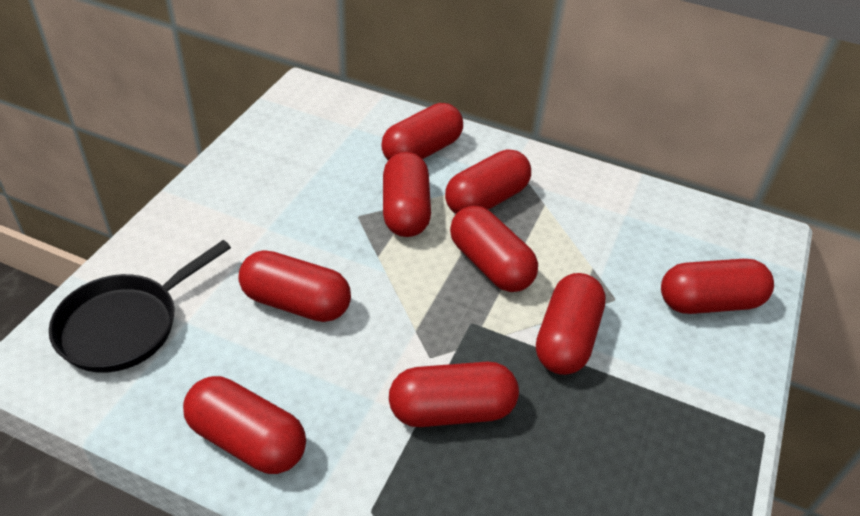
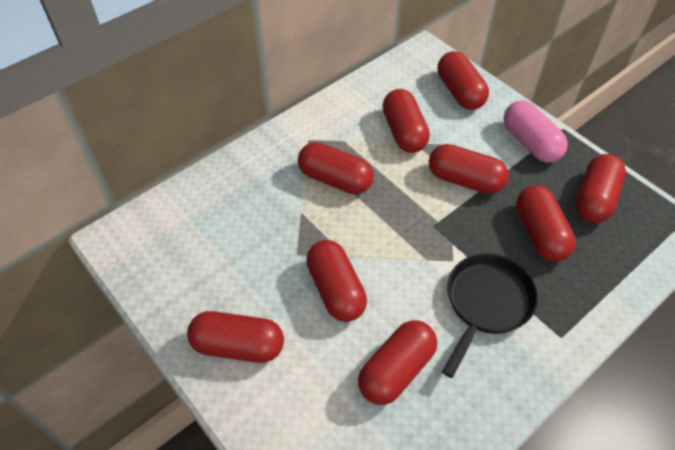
pink capsule: 0 -> 1

